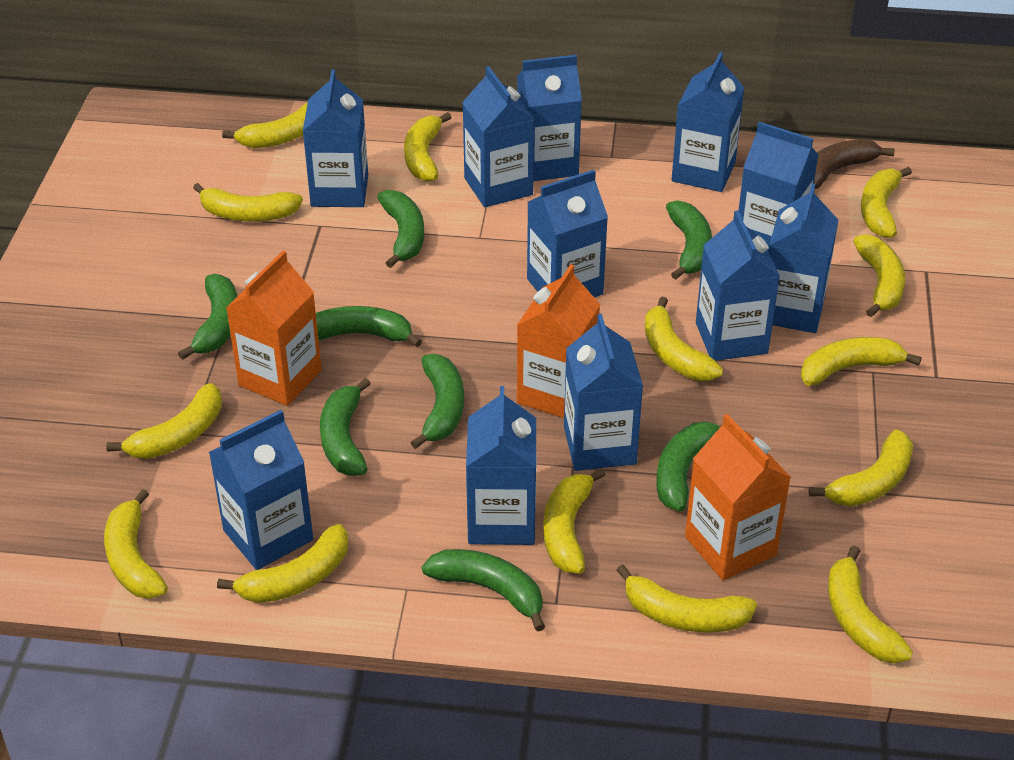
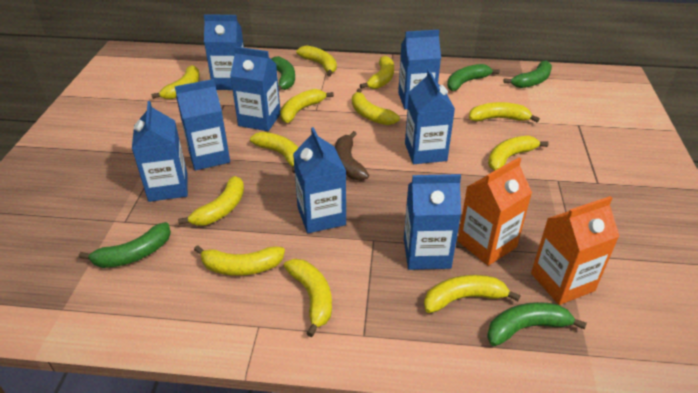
blue carton: 11 -> 8
green banana: 8 -> 5
orange carton: 3 -> 2
yellow banana: 14 -> 12

